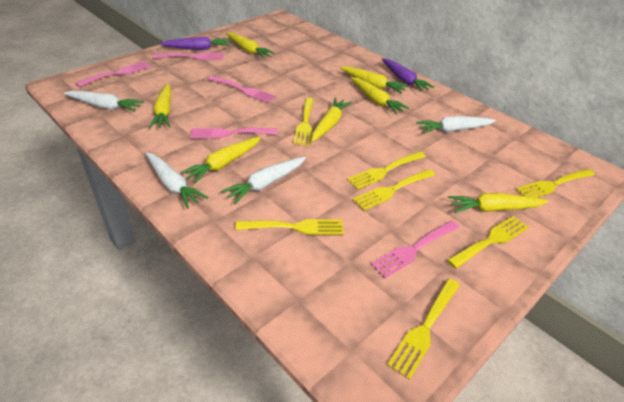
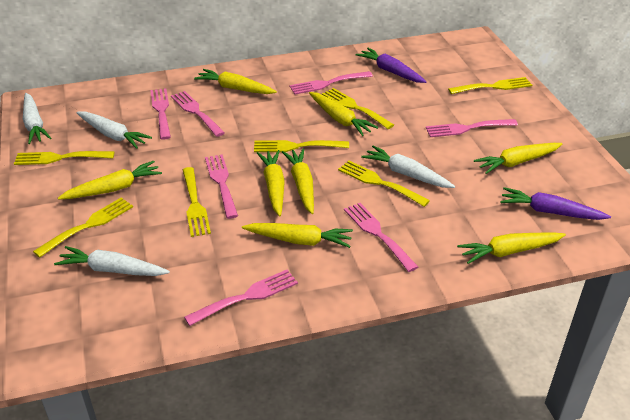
pink fork: 5 -> 7
yellow carrot: 7 -> 8

